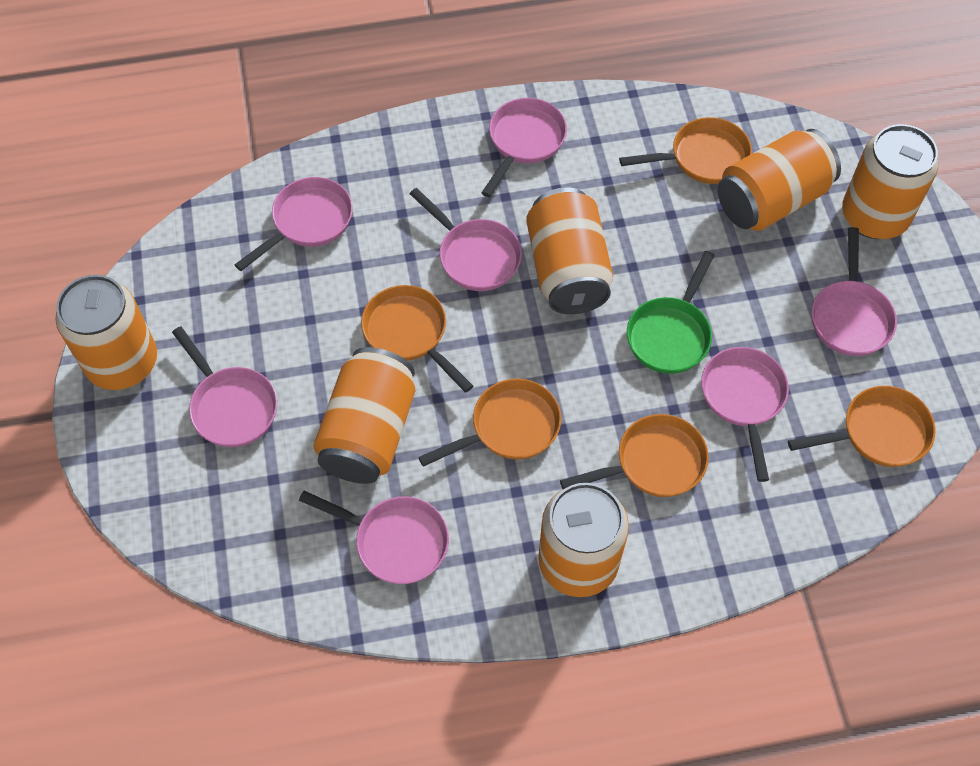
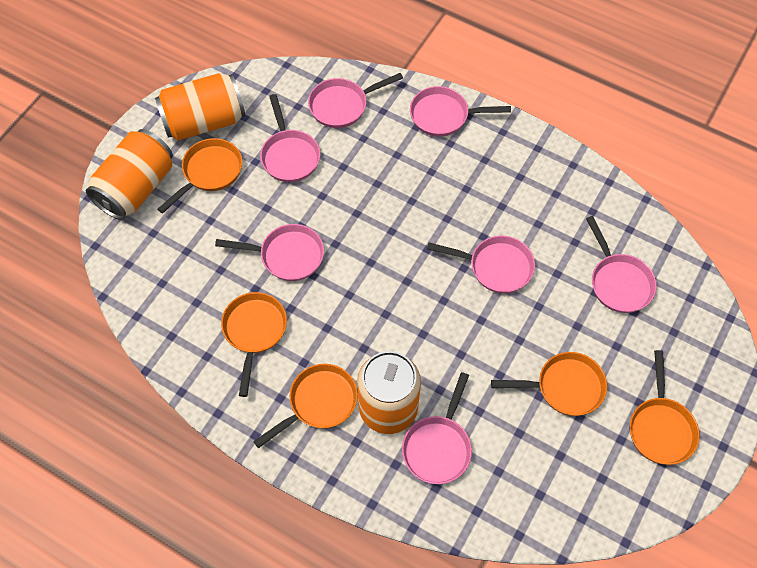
green pan: 1 -> 0
orange can: 6 -> 3

